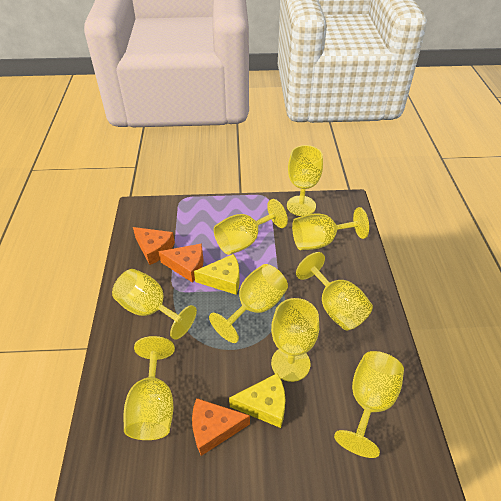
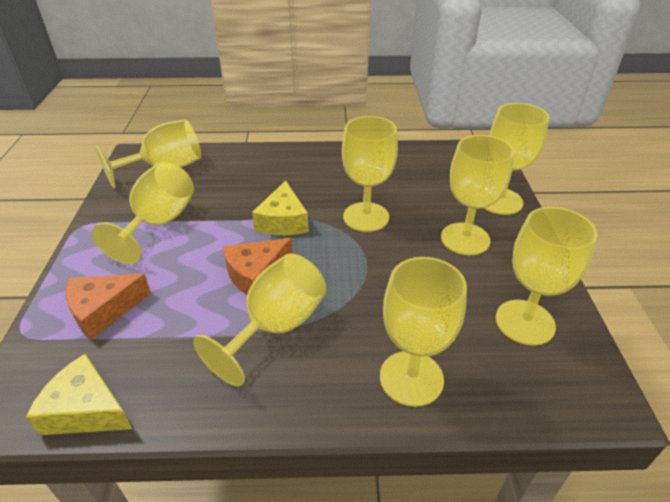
orange cheese: 3 -> 2
yellow goblet: 9 -> 8

